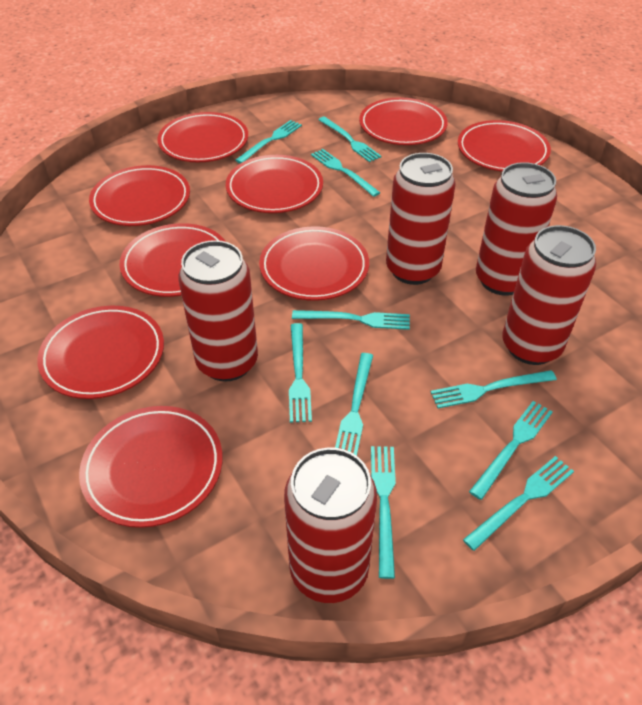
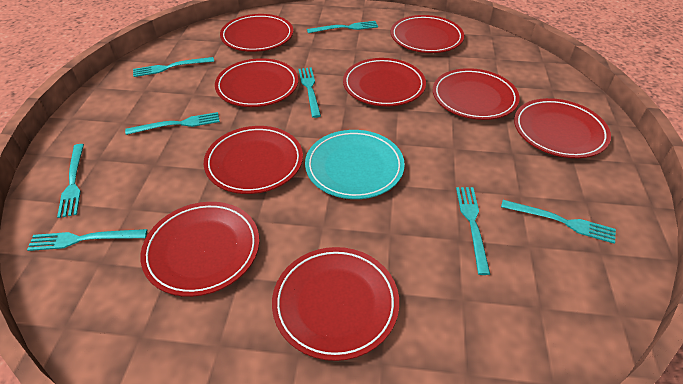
red can: 5 -> 0
turquoise fork: 10 -> 8
turquoise plate: 0 -> 1

